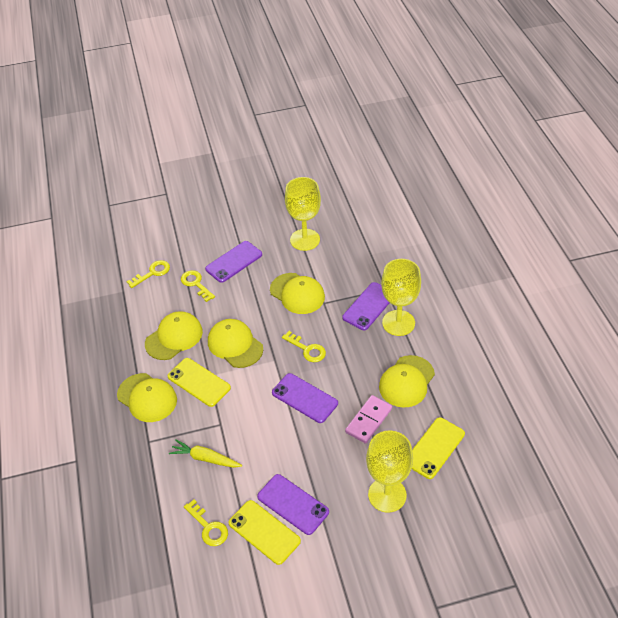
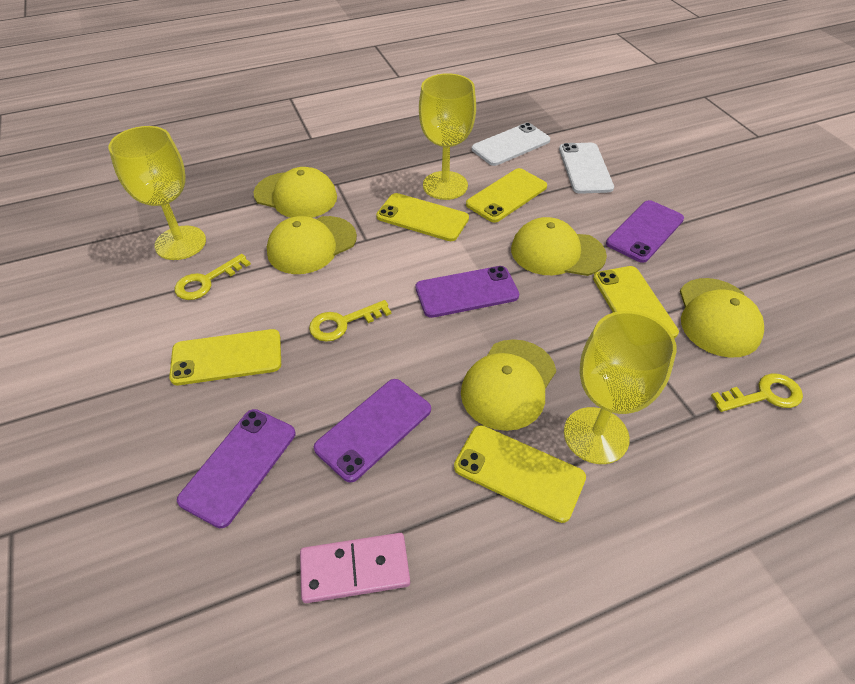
white phone: 0 -> 2
yellow carrot: 1 -> 0
yellow key: 4 -> 3
yellow phone: 3 -> 5

